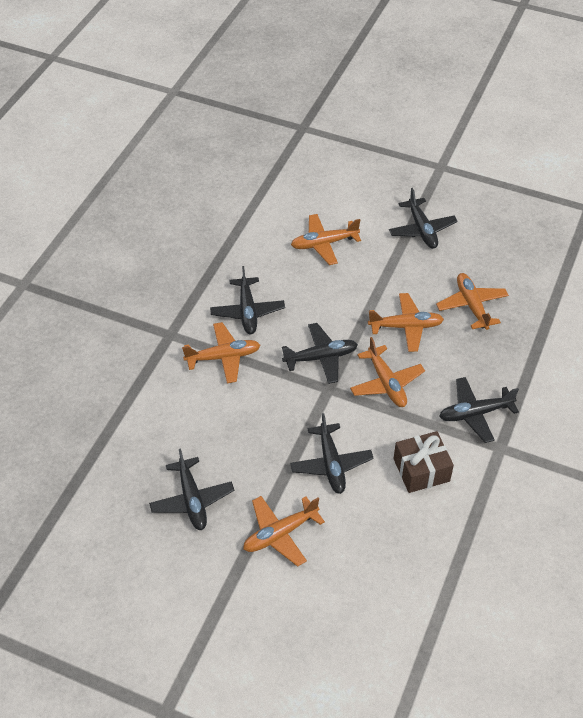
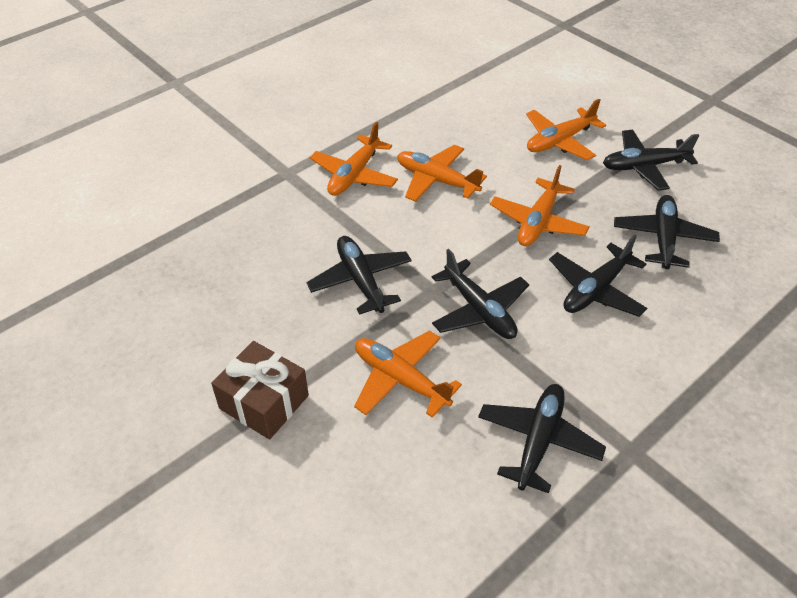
orange plane: 6 -> 5

